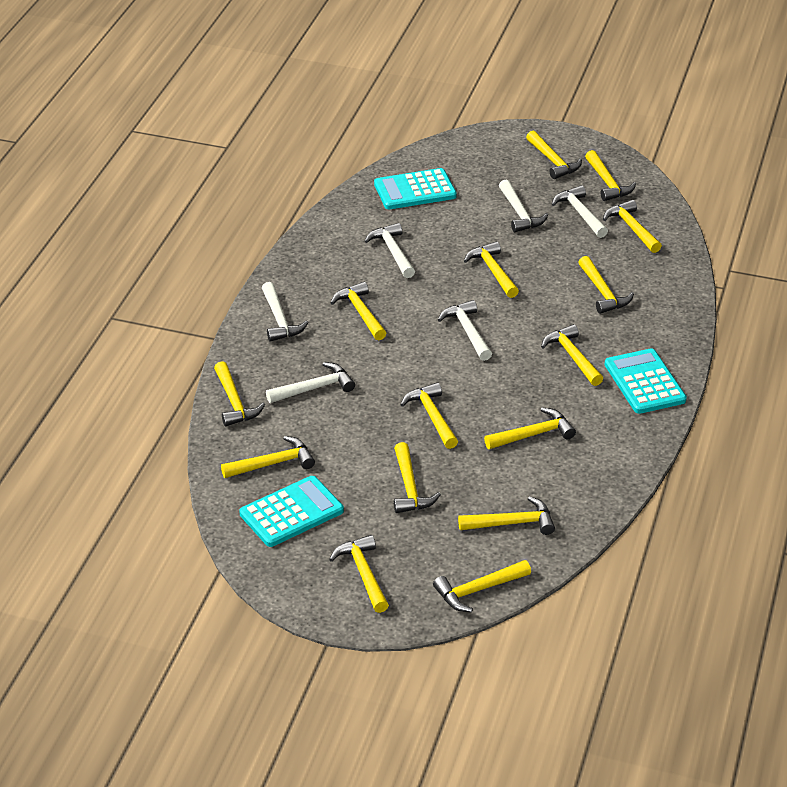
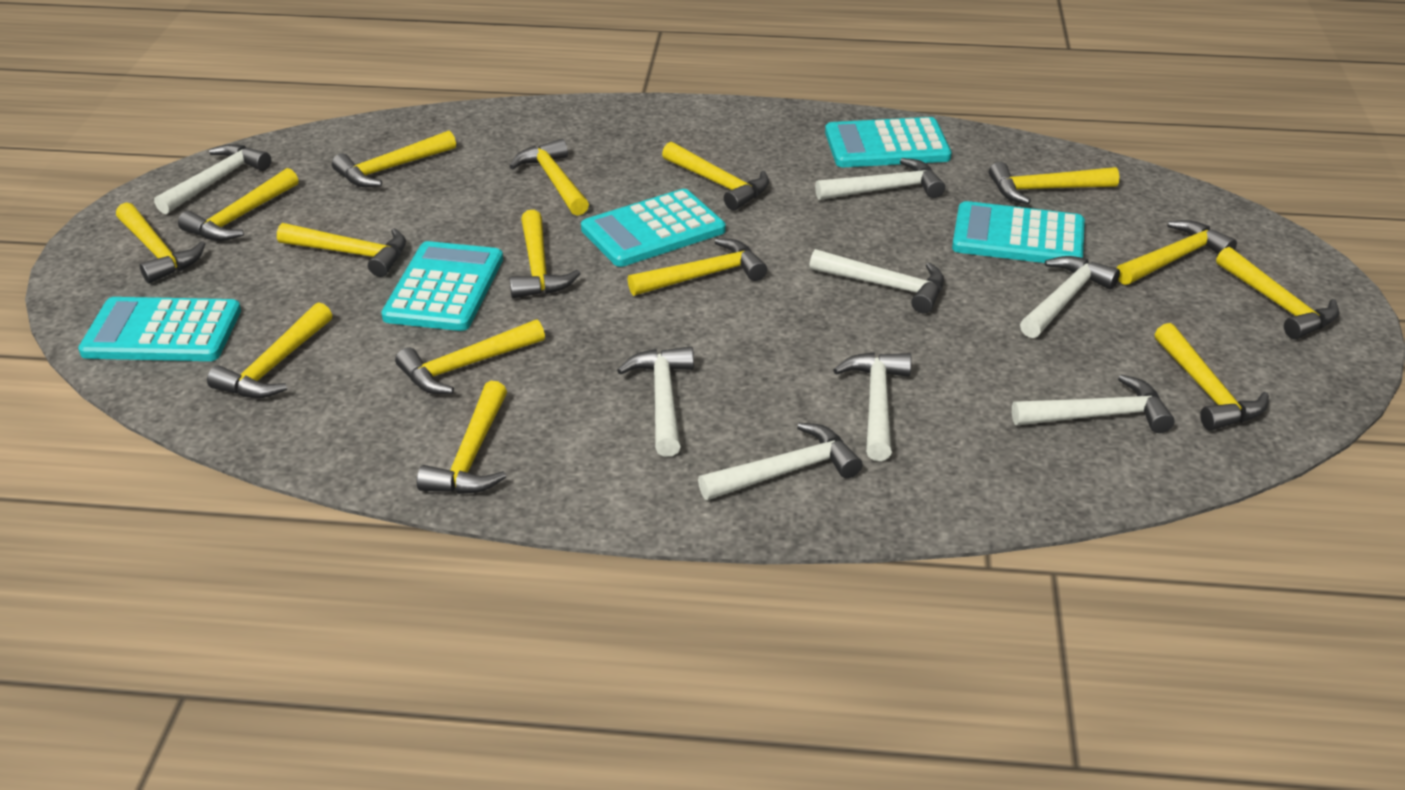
turquoise calculator: 3 -> 5
white hammer: 6 -> 8

